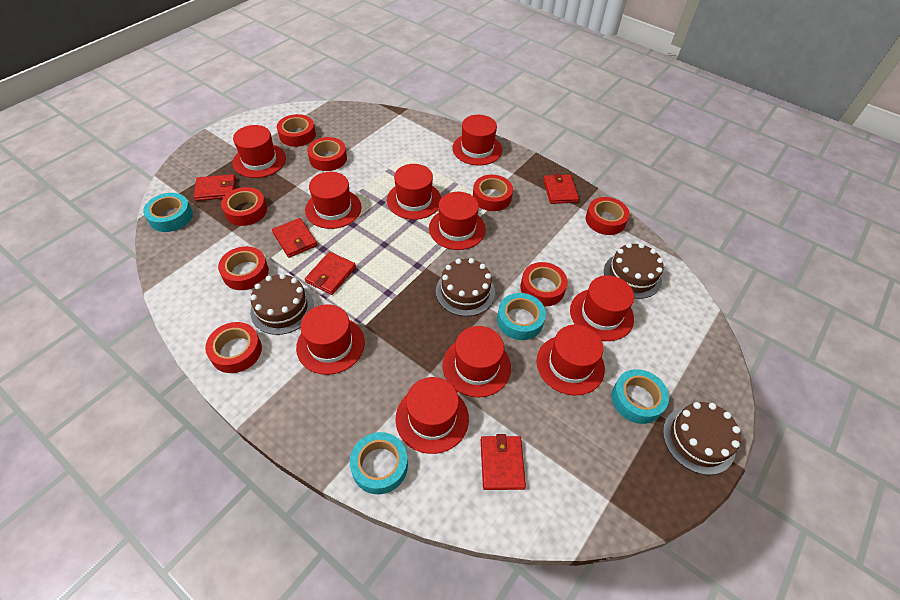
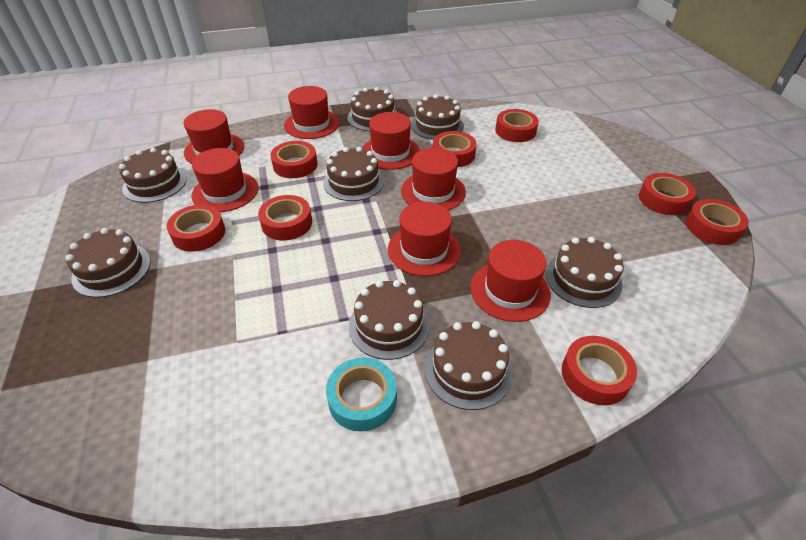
brown cake: 4 -> 8
red hat: 10 -> 7
red wallet: 5 -> 0
turquoise tape: 4 -> 1

